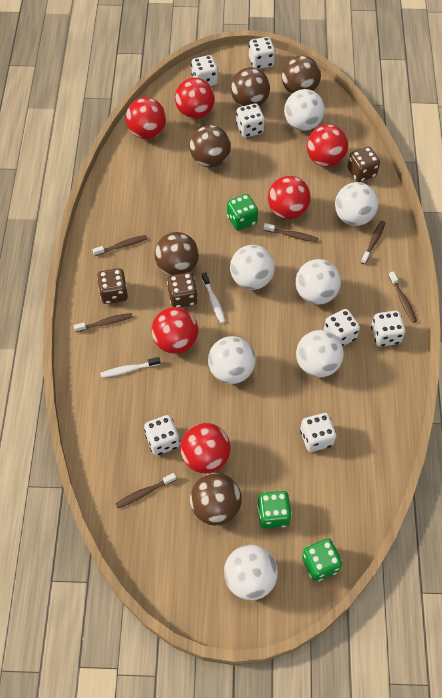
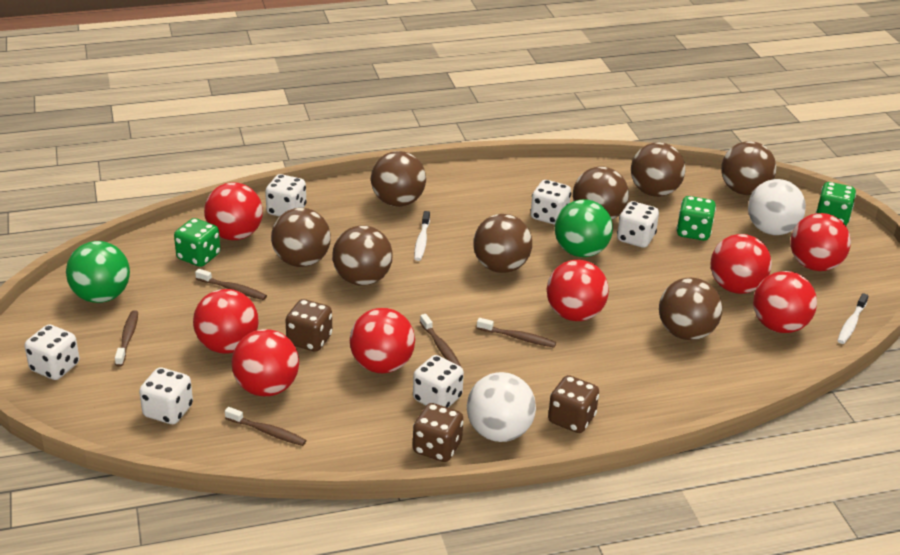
brown ball: 5 -> 8
brown toothbrush: 6 -> 5
green ball: 0 -> 2
red ball: 6 -> 8
white ball: 7 -> 2
white dice: 7 -> 6

